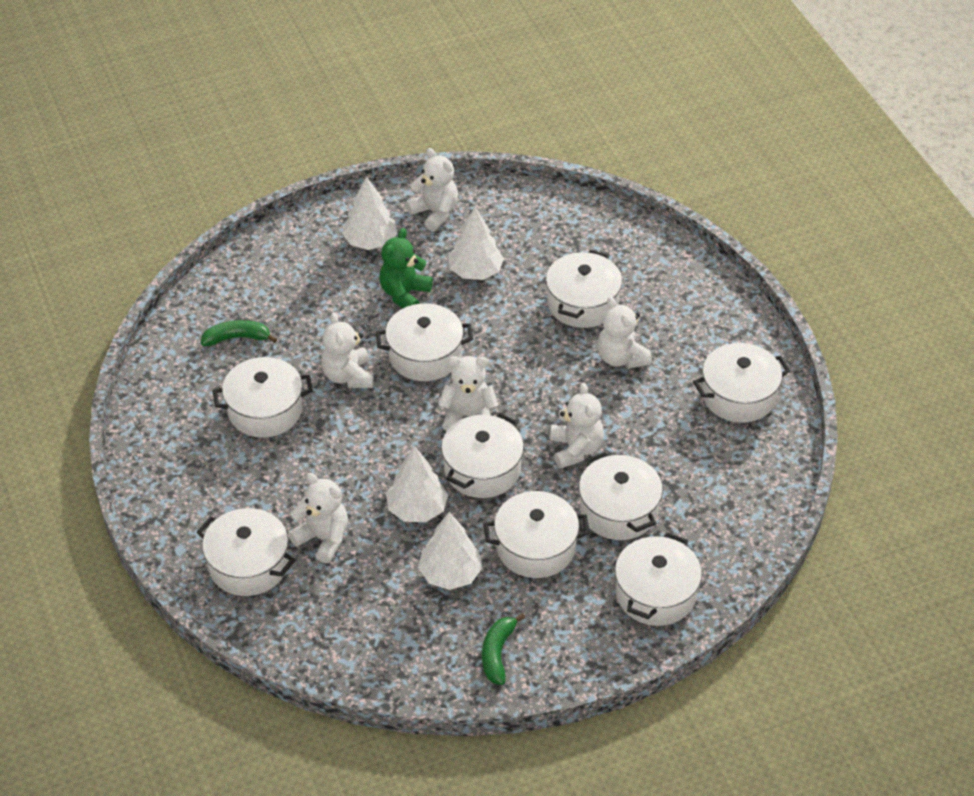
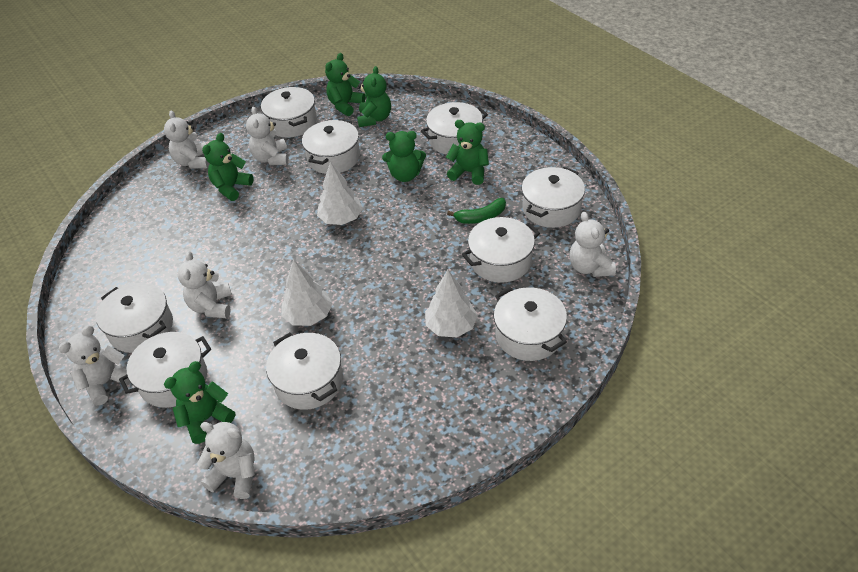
green banana: 2 -> 1
green teddy bear: 1 -> 6
white tree: 4 -> 3

